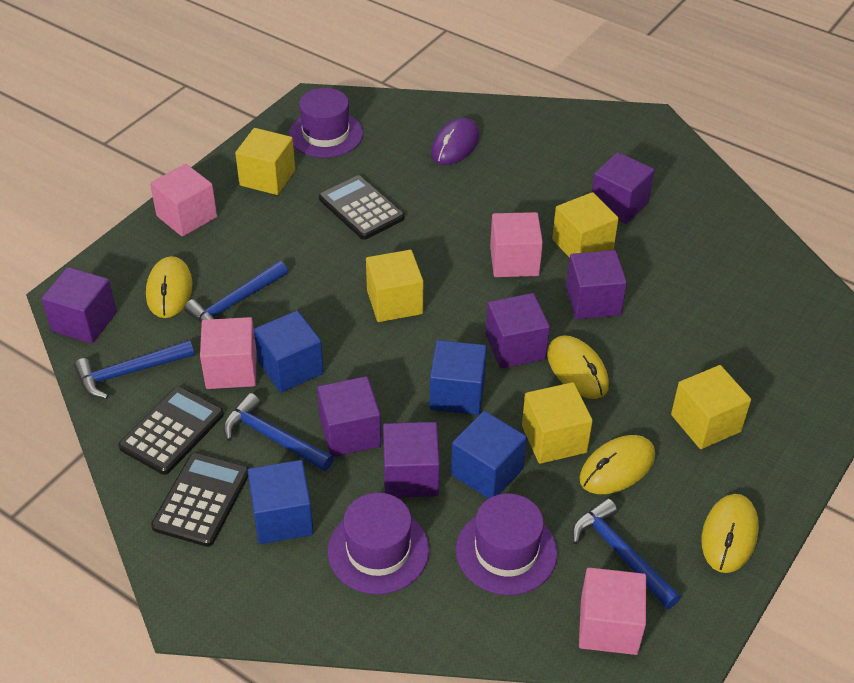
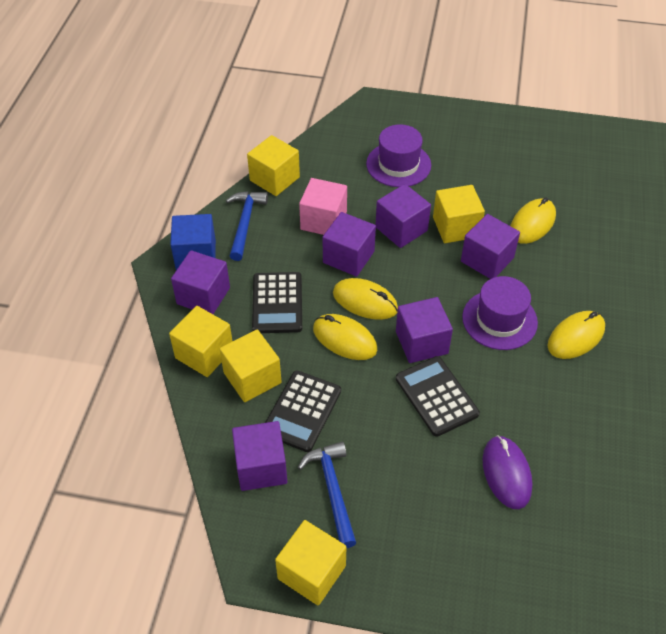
blue cube: 4 -> 1
blue hammer: 4 -> 2
pink cube: 4 -> 1
purple hat: 3 -> 2

